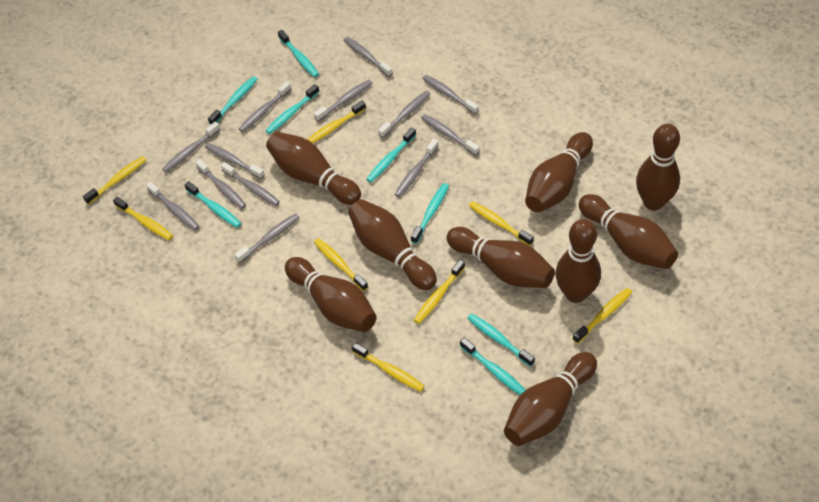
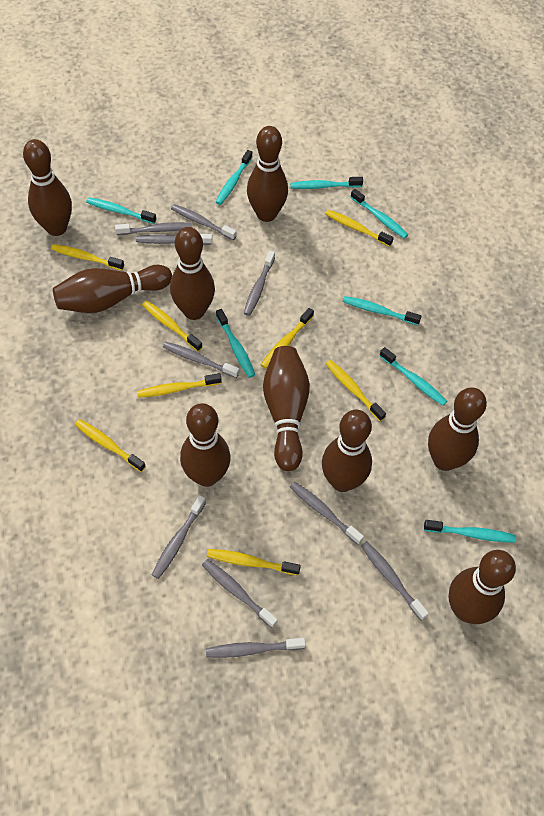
grey toothbrush: 13 -> 10

